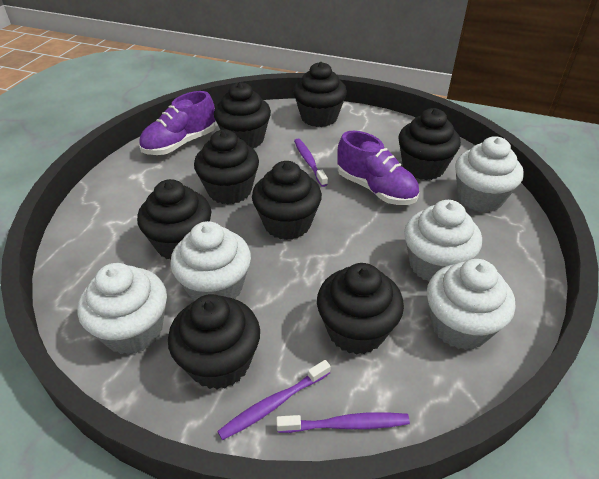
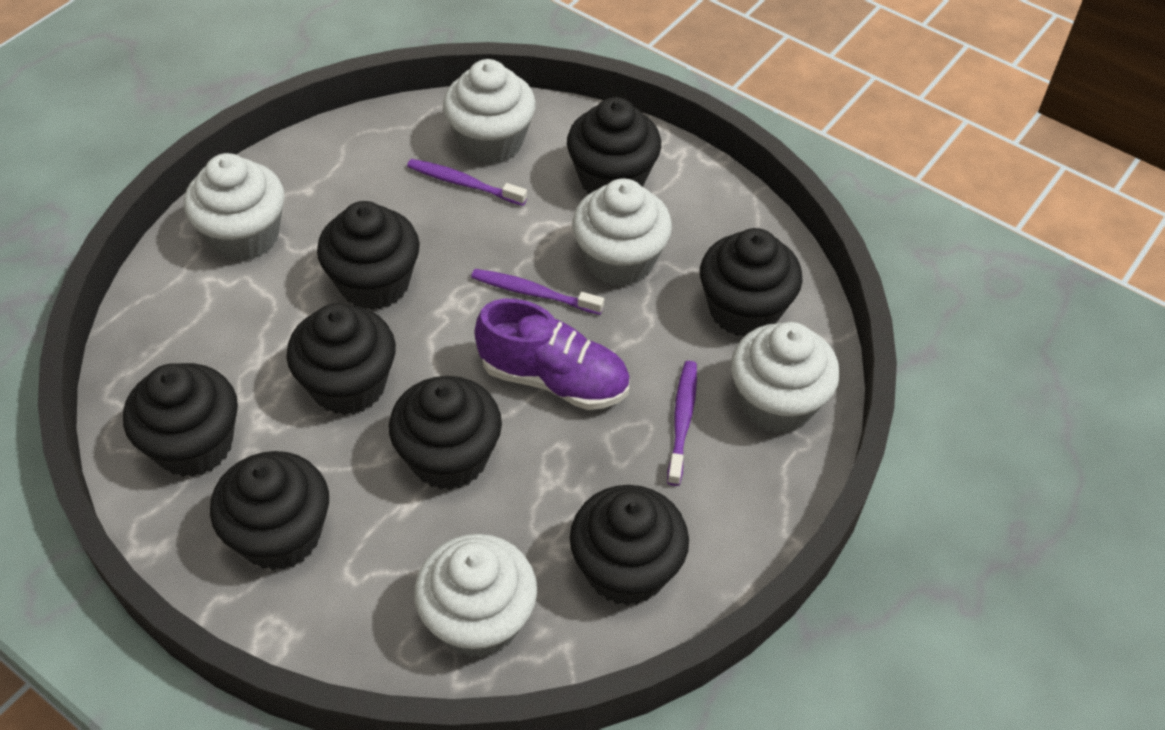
purple shoe: 2 -> 1

